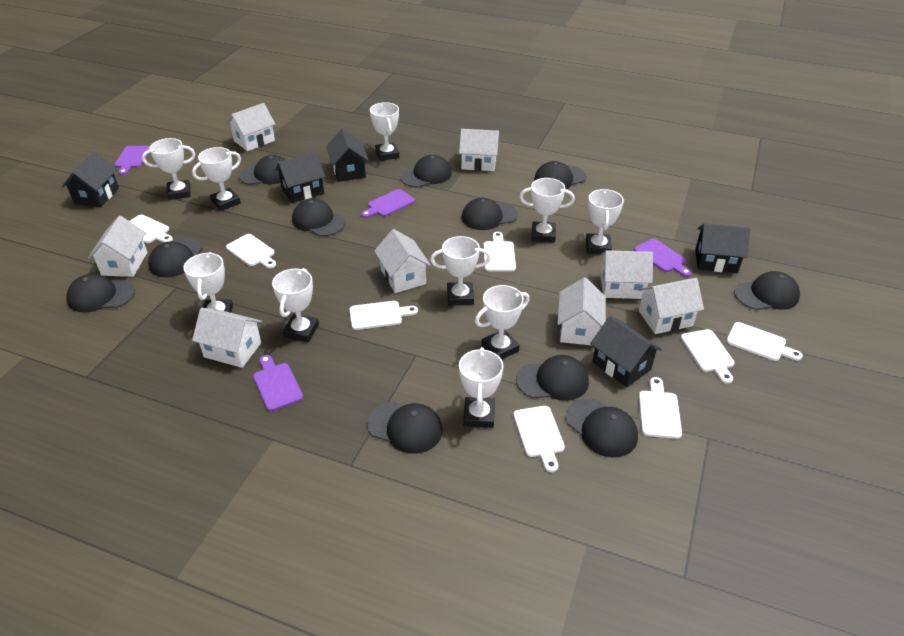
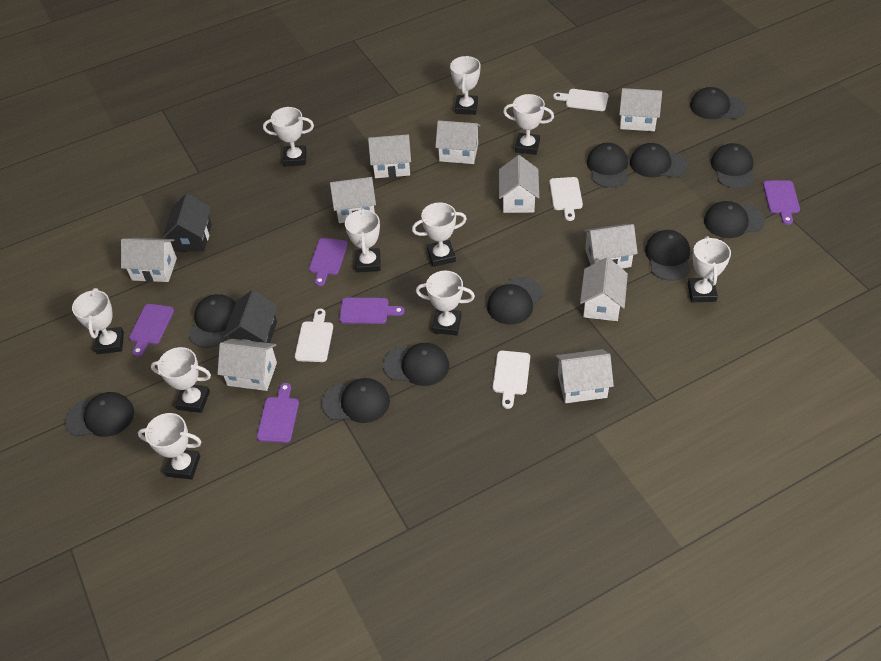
black house: 5 -> 2
purple cutting board: 4 -> 5
white cutting board: 8 -> 4
white house: 8 -> 10

